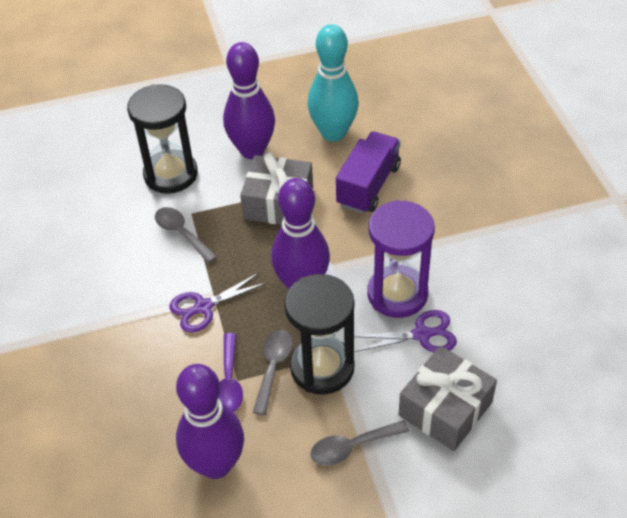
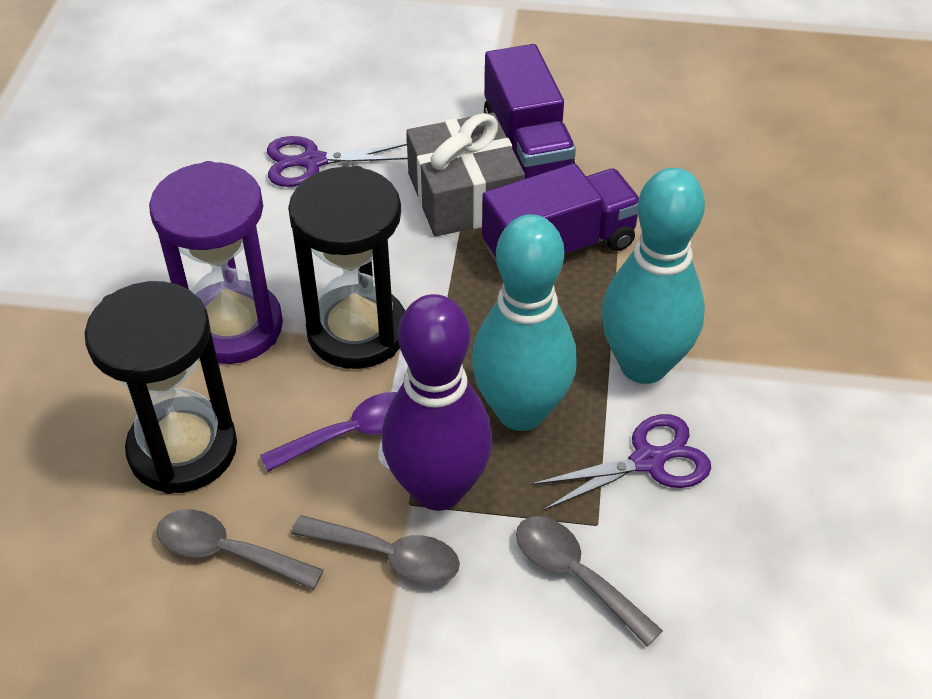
grey gift: 2 -> 1
purple bowling pin: 3 -> 1
purple truck: 1 -> 2
turquoise bowling pin: 1 -> 2

